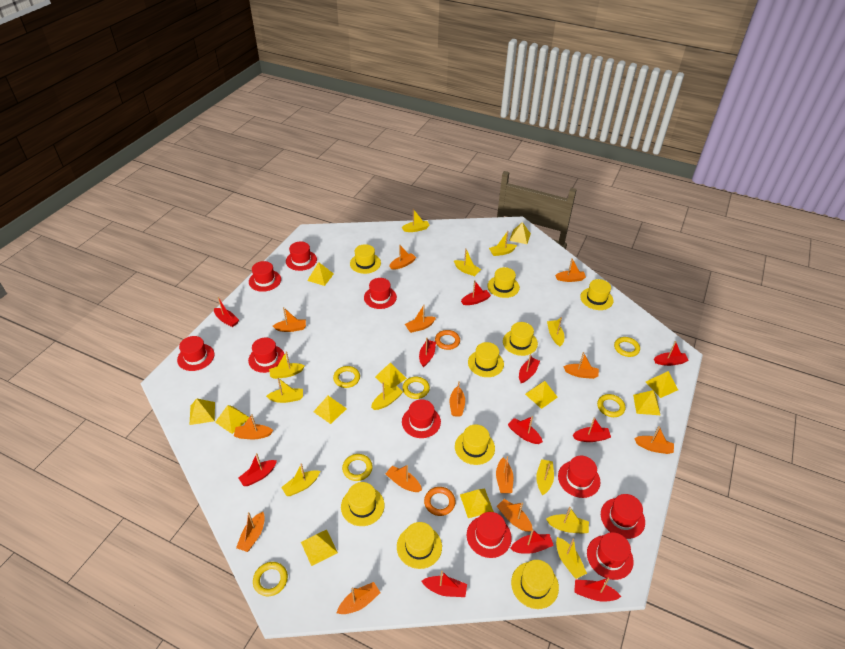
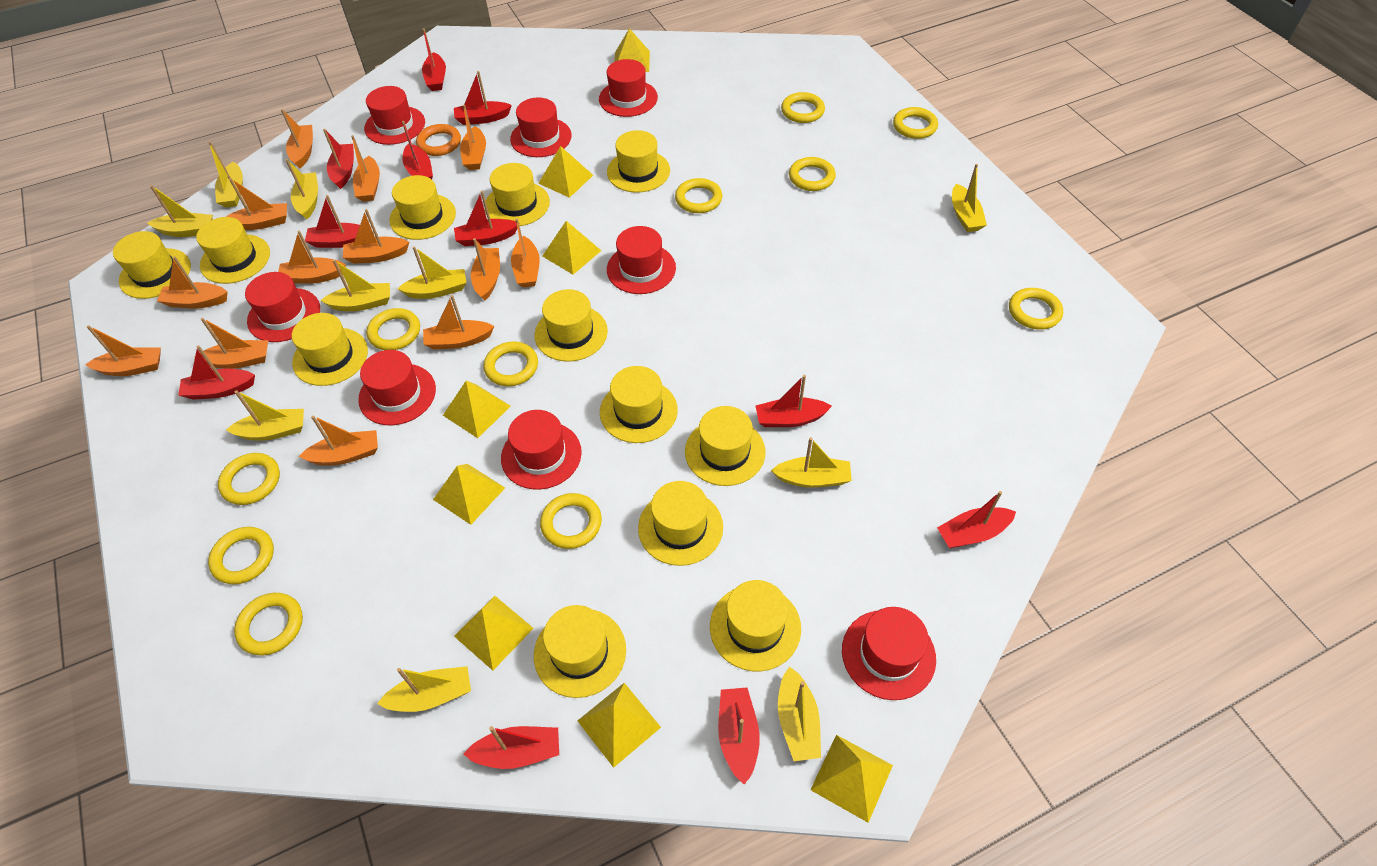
orange ring: 2 -> 1
red hat: 10 -> 8
yellow boat: 11 -> 10
yellow hat: 9 -> 12
yellow pyramid: 11 -> 8
yellow ring: 6 -> 11

